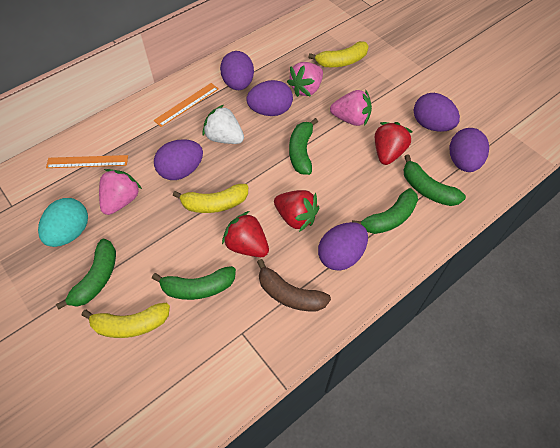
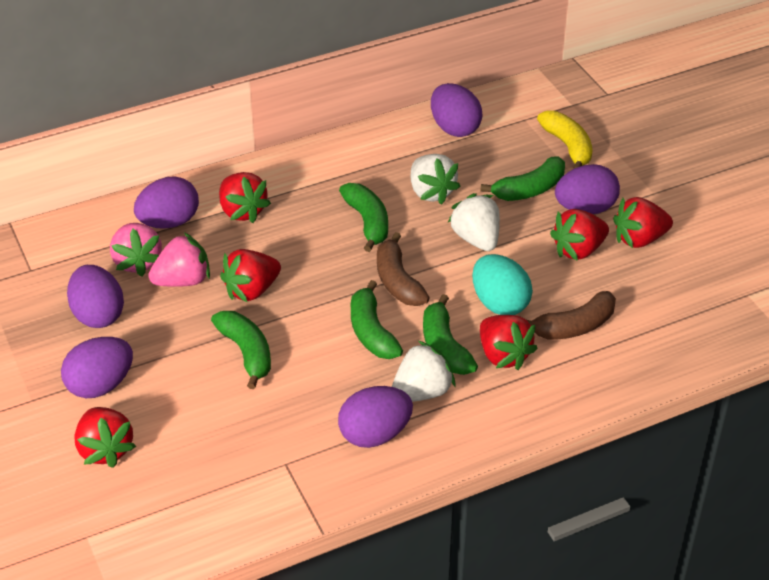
brown banana: 1 -> 2
orange ruler: 2 -> 0
pink strawberry: 3 -> 2
red strawberry: 3 -> 6
white strawberry: 1 -> 3
yellow banana: 3 -> 1

